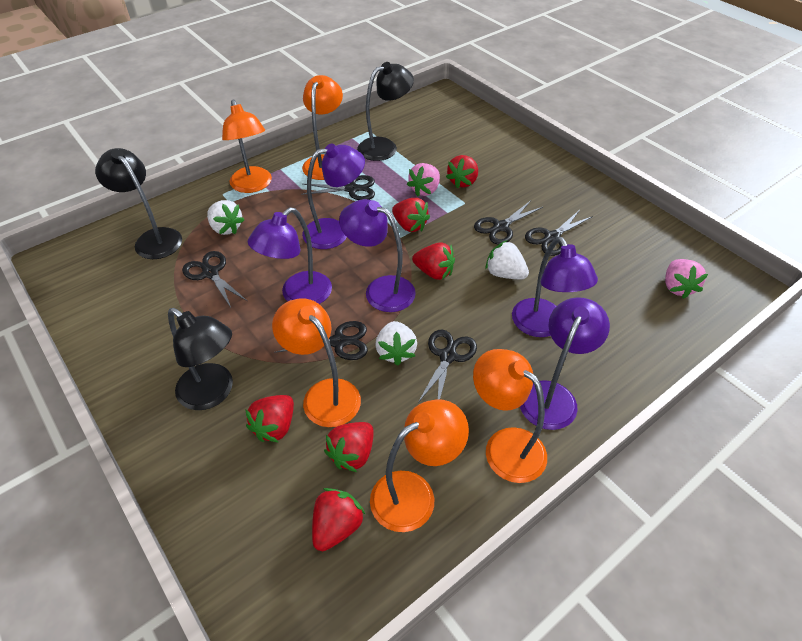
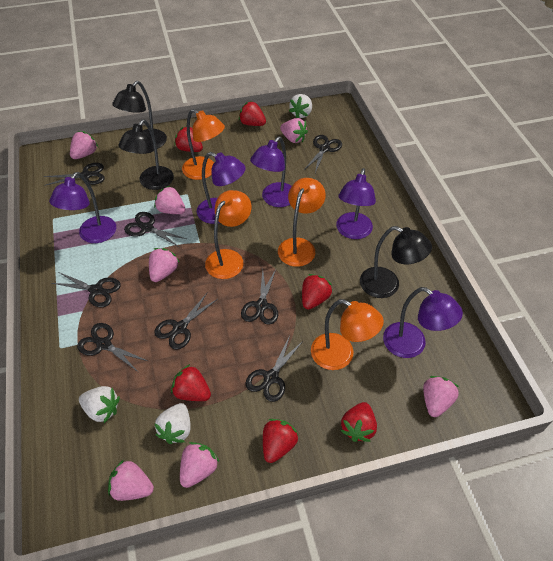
black scissors: 6 -> 8
orange lamp: 5 -> 4
pink strawberry: 2 -> 7

